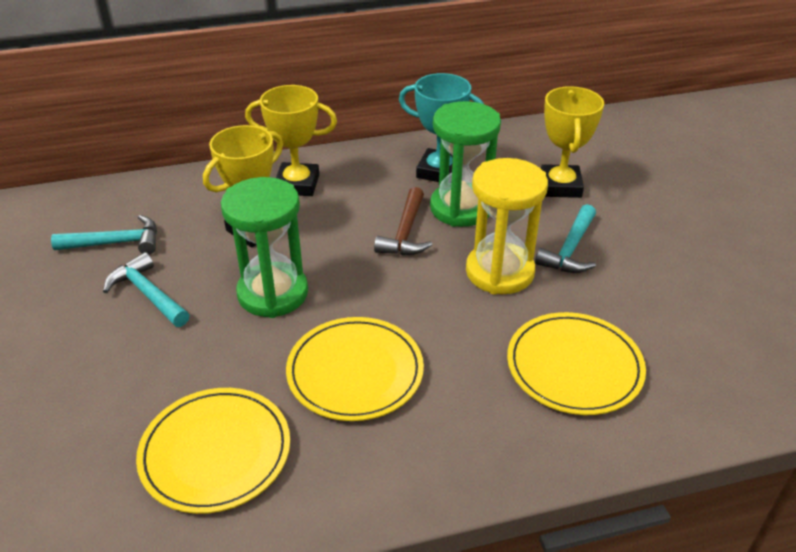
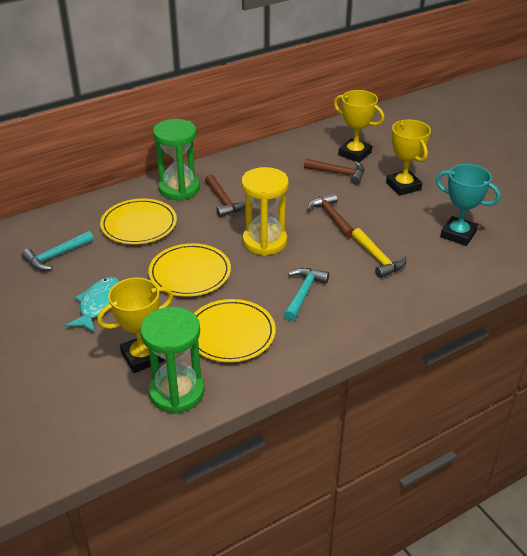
brown hammer: 1 -> 3
turquoise fish: 0 -> 1
turquoise hammer: 3 -> 2
yellow hammer: 0 -> 1

